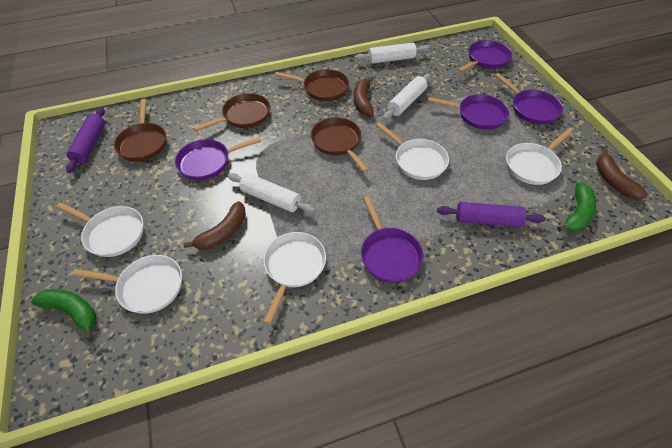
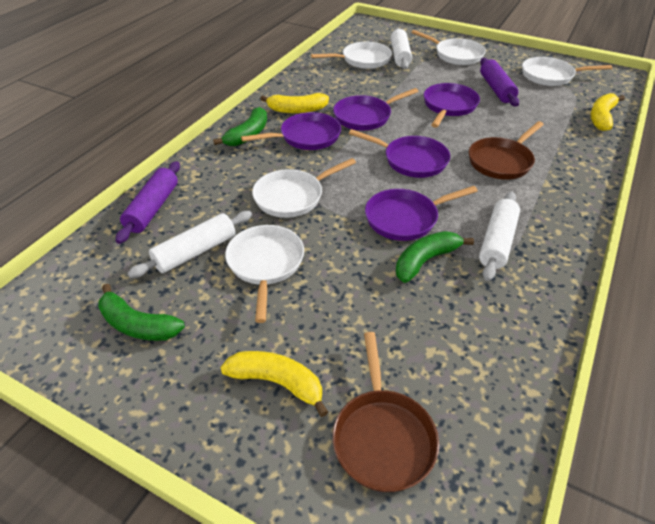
brown banana: 3 -> 0
brown pan: 4 -> 2
green banana: 2 -> 3
yellow banana: 0 -> 3

